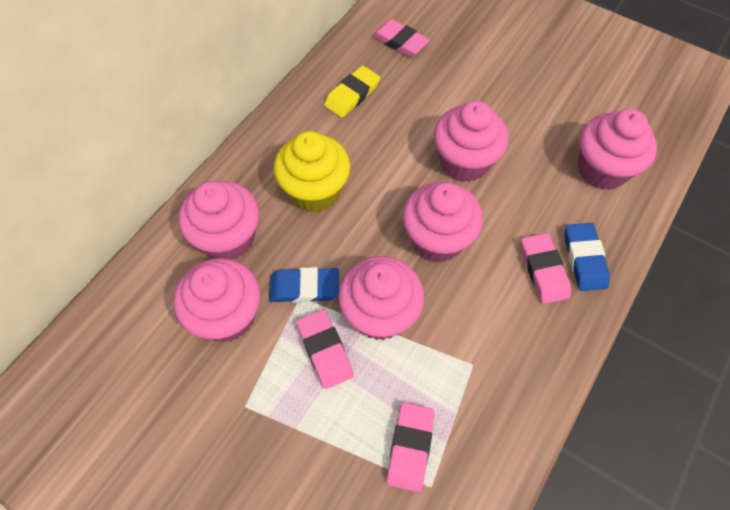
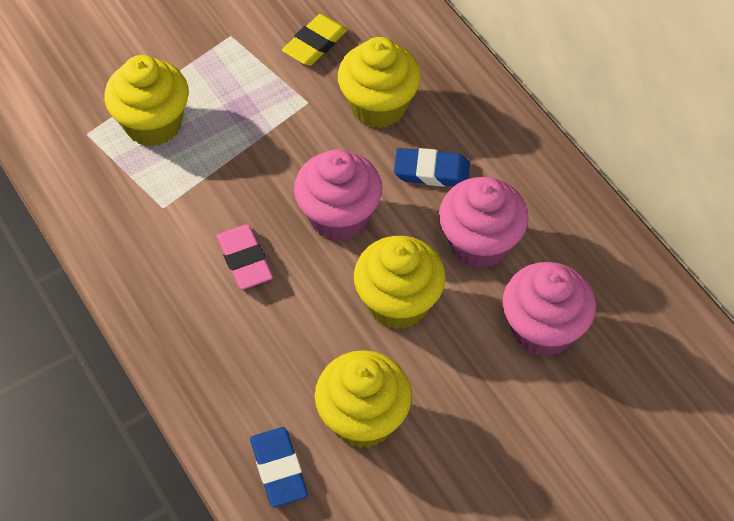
pink cupcake: 6 -> 3
pink eraser: 4 -> 1
yellow cupcake: 1 -> 4

